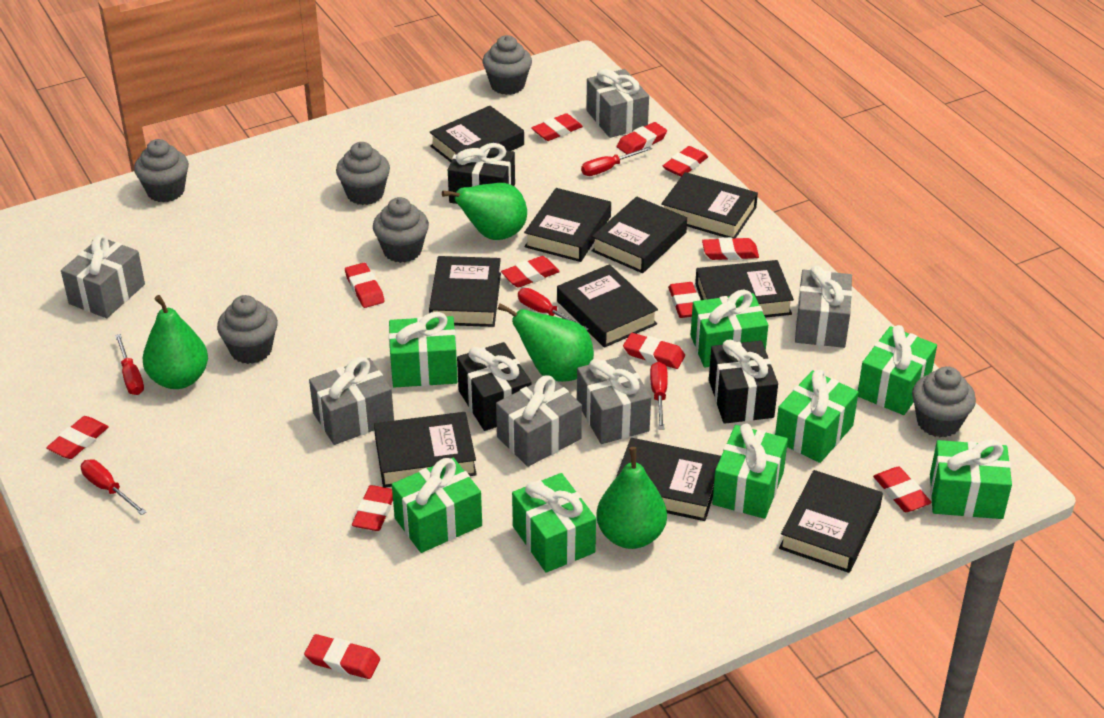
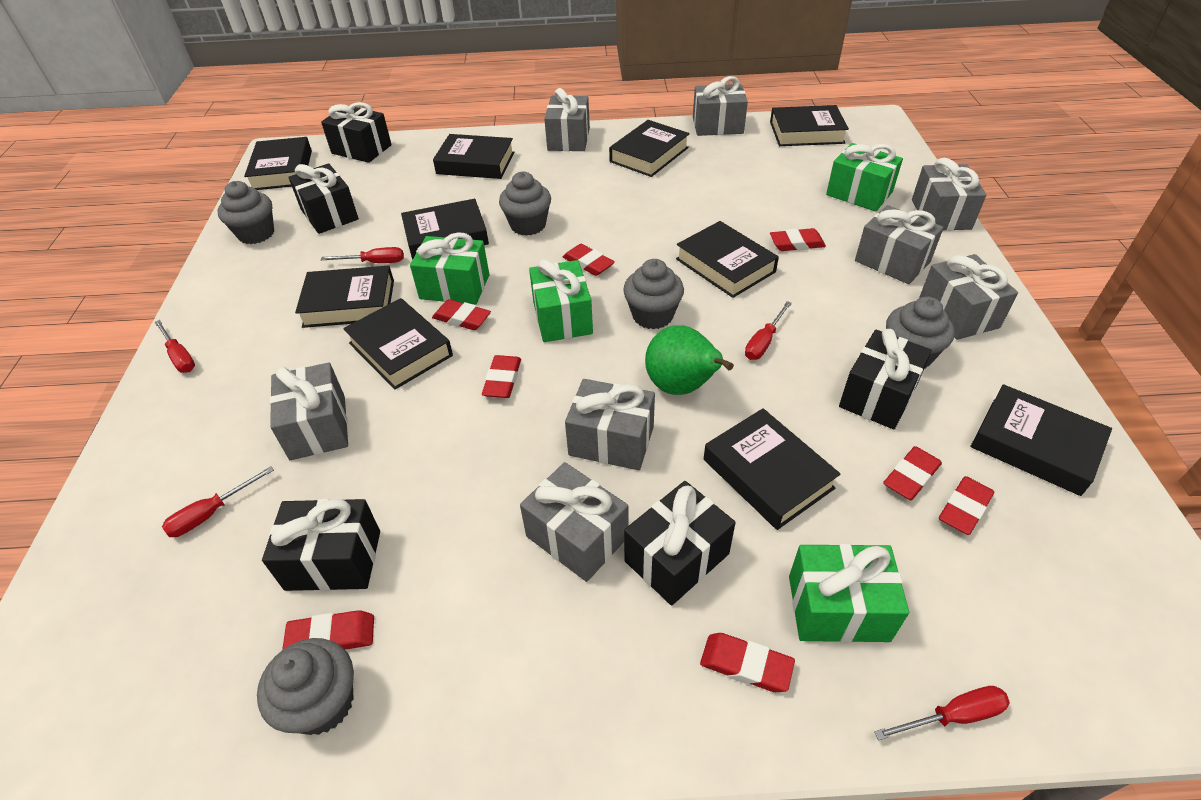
black gift: 3 -> 5
green gift: 8 -> 4
green pear: 4 -> 1
grey cupcake: 6 -> 5
grey gift: 6 -> 8
red eraser: 12 -> 8

